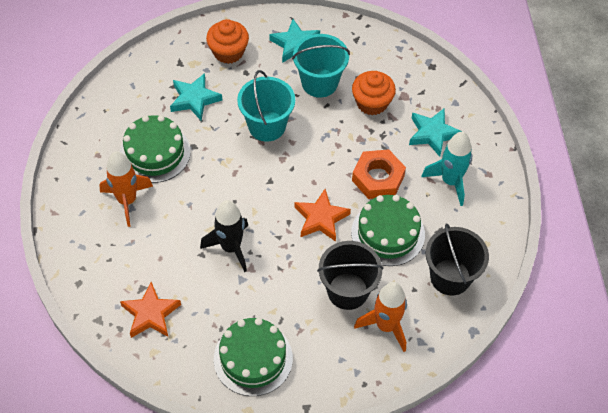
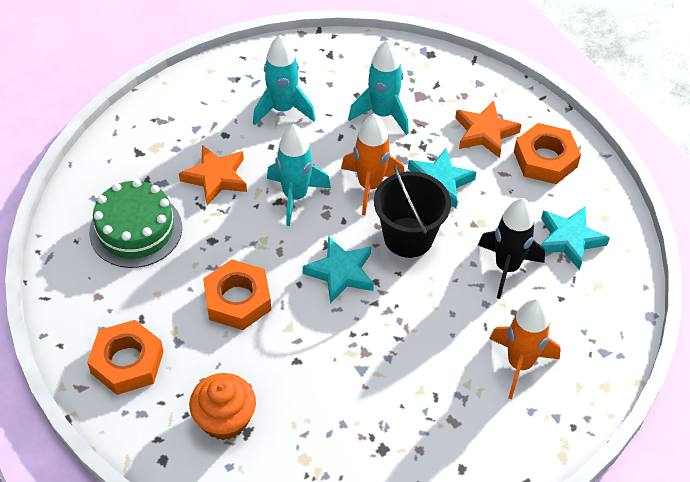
black bucket: 2 -> 1
green cake: 3 -> 1
orange cupcake: 2 -> 1
orange nut: 1 -> 3
turquoise bucket: 2 -> 0
turquoise rocket: 1 -> 3

